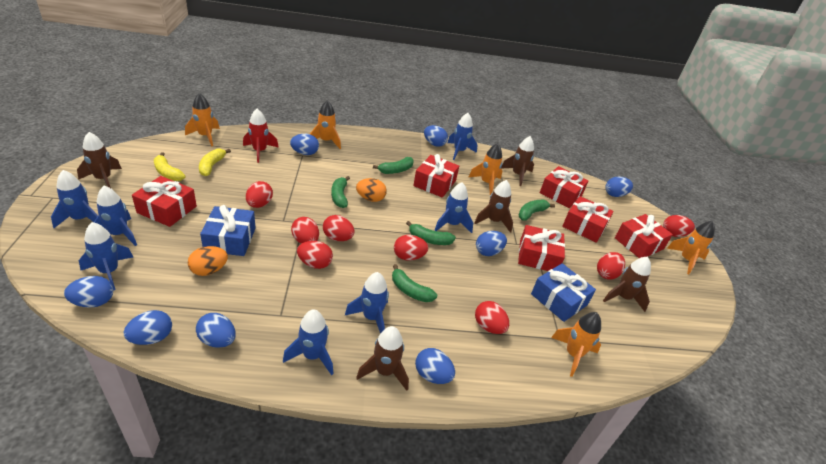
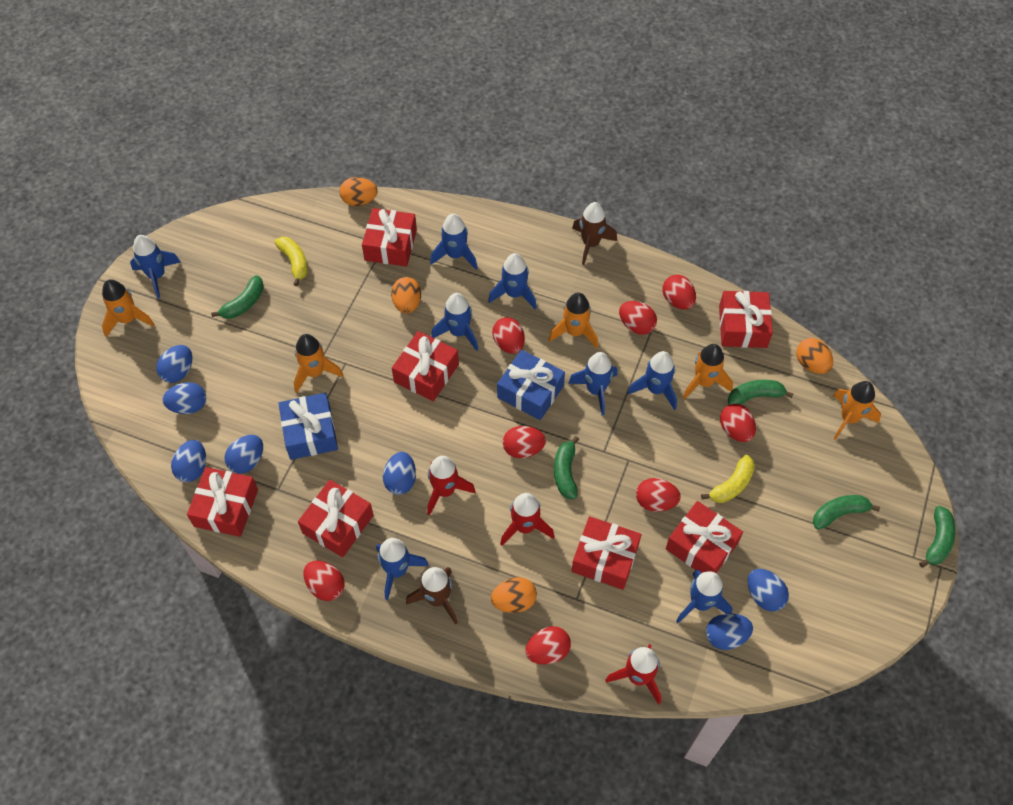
blue egg: 8 -> 7
blue rocket: 7 -> 8
brown rocket: 5 -> 2
orange egg: 2 -> 4
red gift: 6 -> 7
red rocket: 1 -> 3

